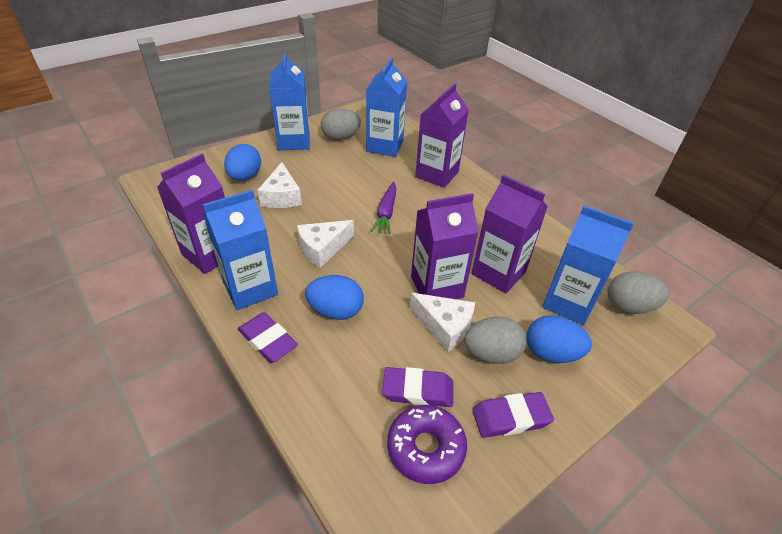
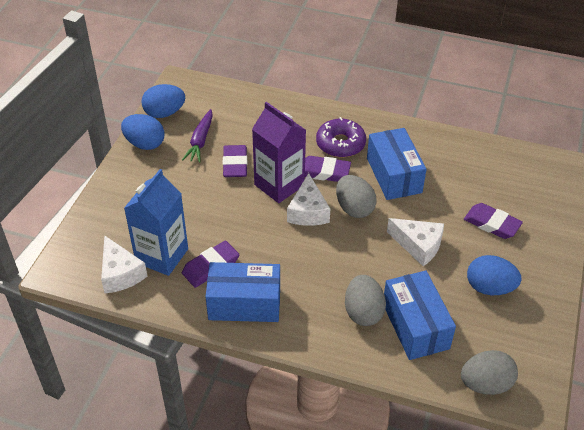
blue box: 0 -> 3
blue carton: 4 -> 1
purple carton: 4 -> 1
purple eraser: 3 -> 4

